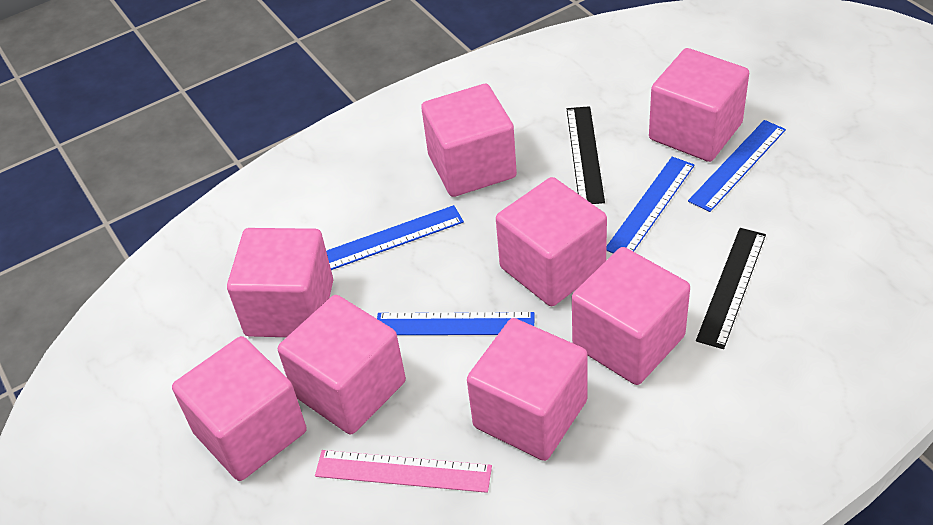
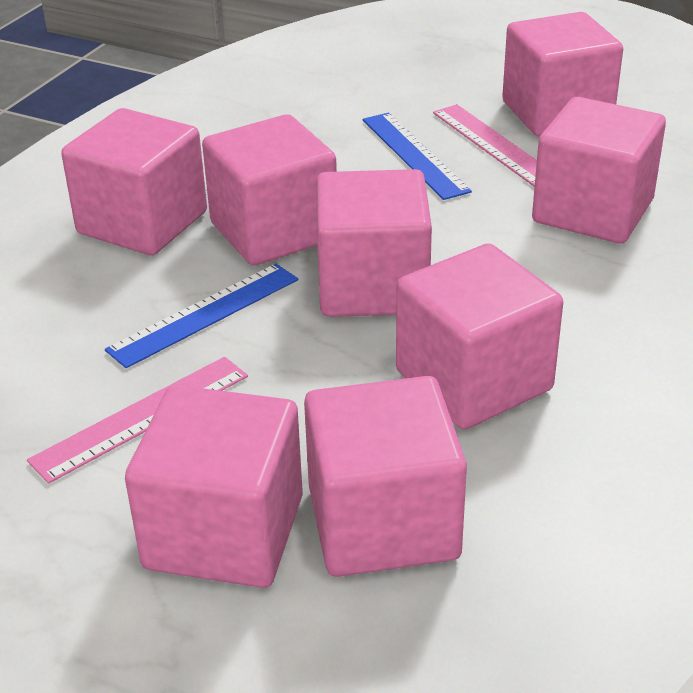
black ruler: 2 -> 0
blue ruler: 4 -> 2
pink ruler: 1 -> 2

